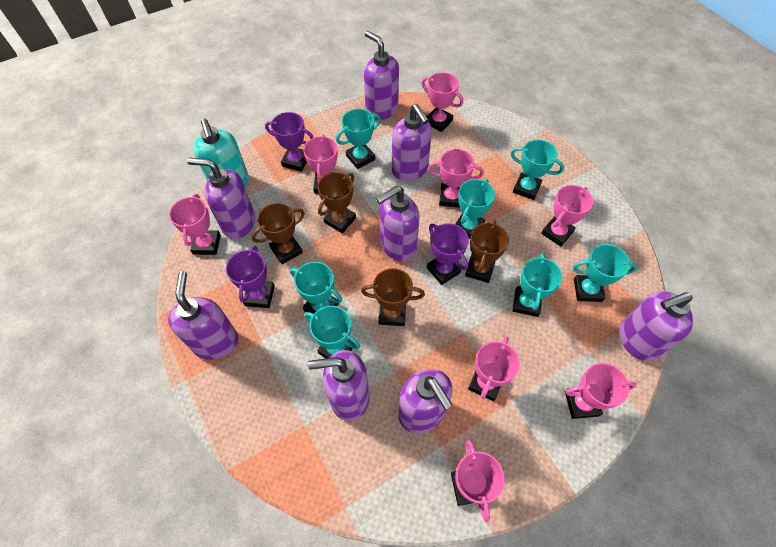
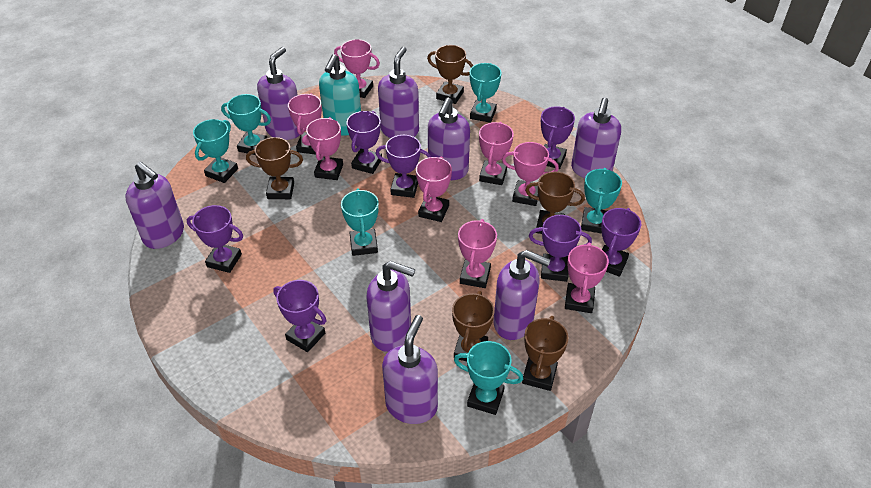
brown trophy: 4 -> 5
purple trophy: 3 -> 7
turquoise trophy: 7 -> 6

